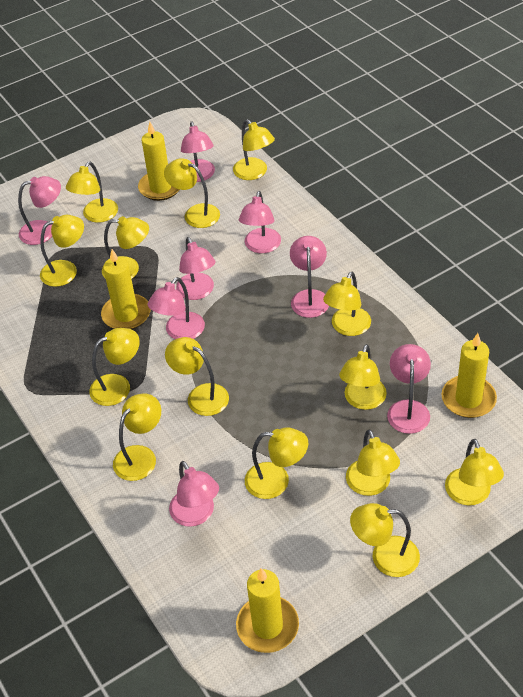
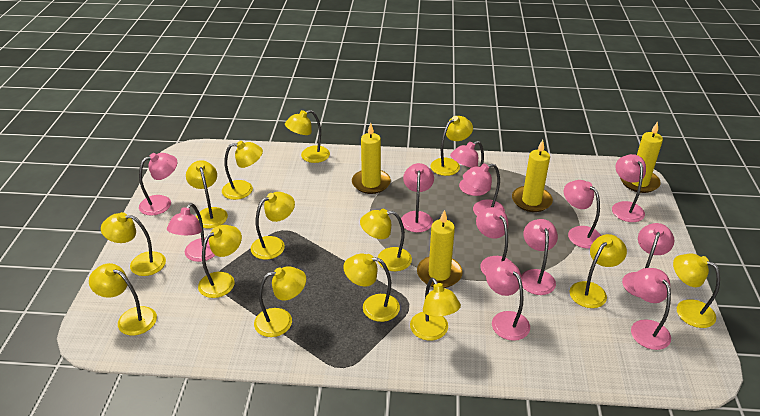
pink lamp: 8 -> 12

